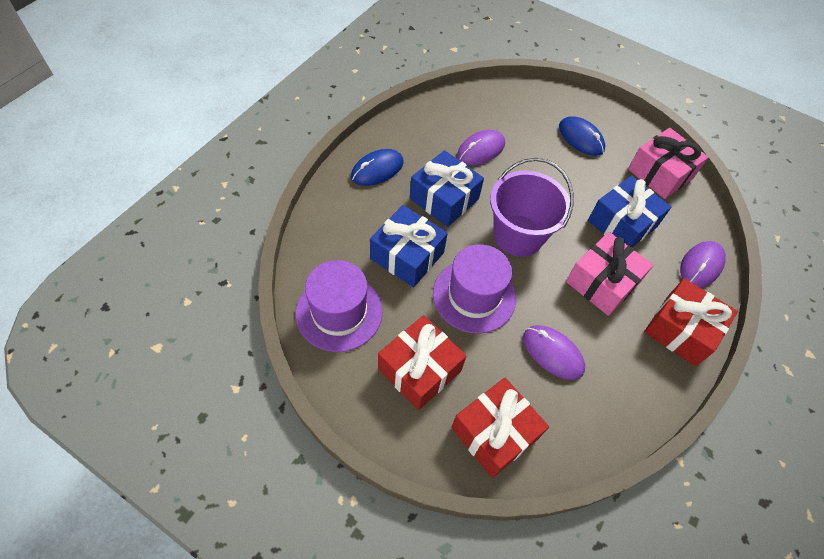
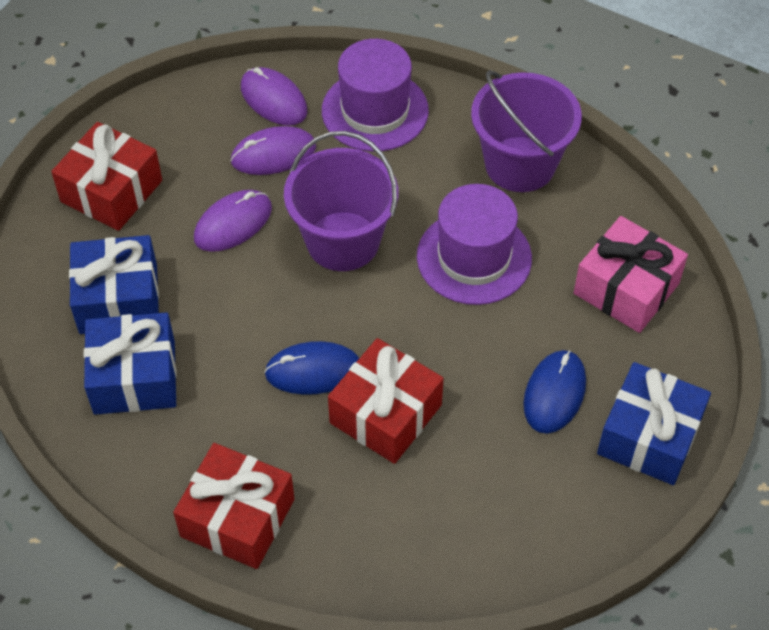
pink gift: 2 -> 1
purple bucket: 1 -> 2

